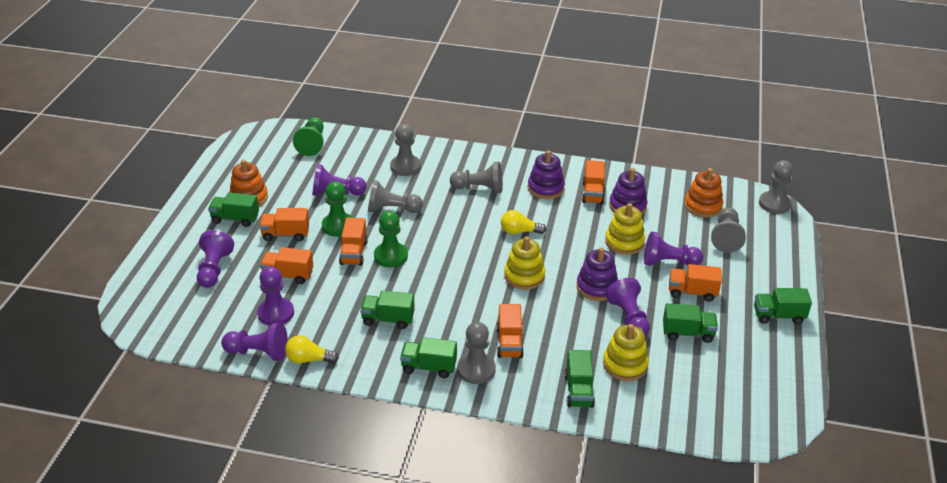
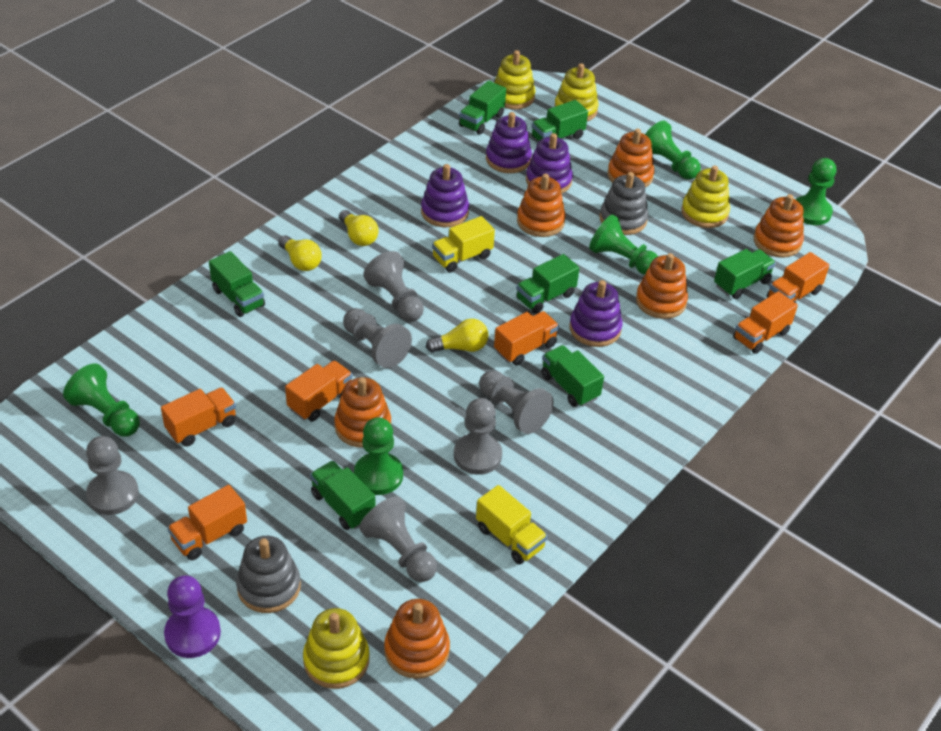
green pawn: 3 -> 5
green truck: 6 -> 7
grey stacking toy: 0 -> 2
orange stacking toy: 2 -> 6
purple pawn: 6 -> 1
purple stacking toy: 3 -> 4
yellow light bulb: 2 -> 3
yellow stacking toy: 3 -> 4
yellow truck: 0 -> 2

